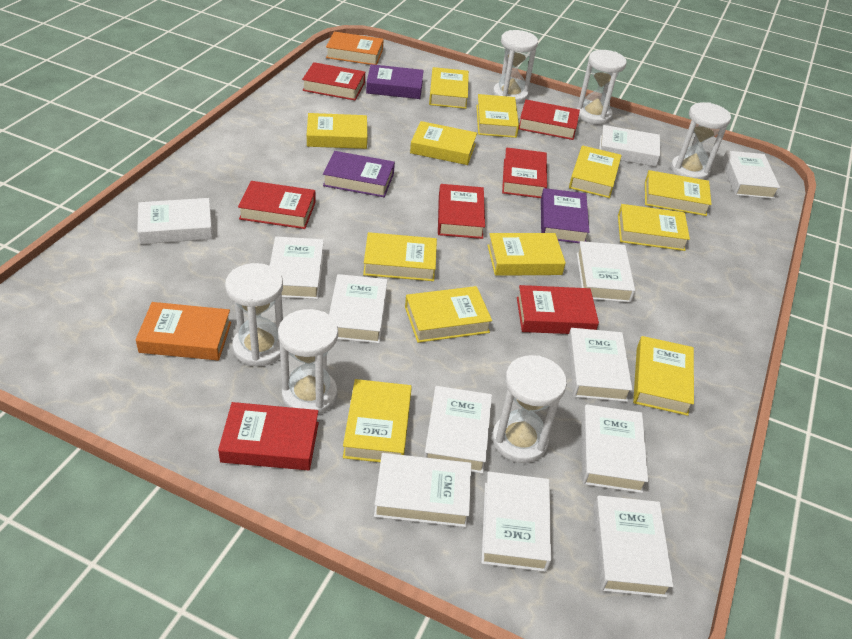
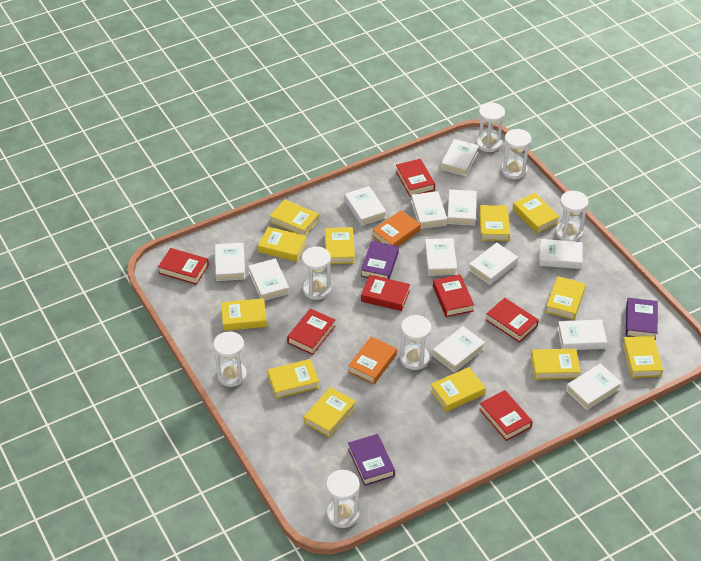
white hourglass: 6 -> 7

